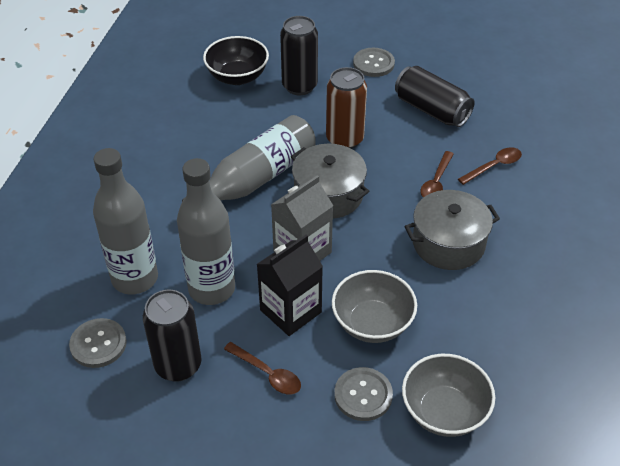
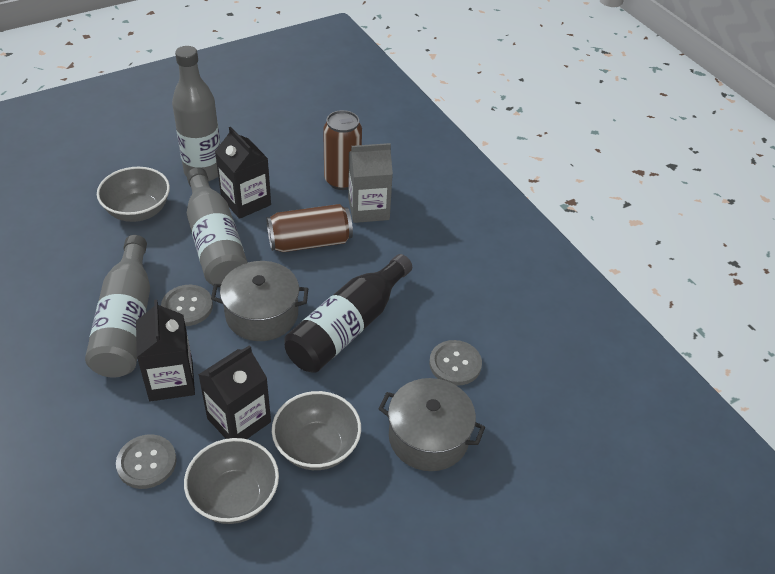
black bottle: 0 -> 1
black bowl: 1 -> 0
black can: 3 -> 0
black carton: 1 -> 3
brown can: 1 -> 2
brown spoon: 3 -> 0
grey bowl: 2 -> 3

